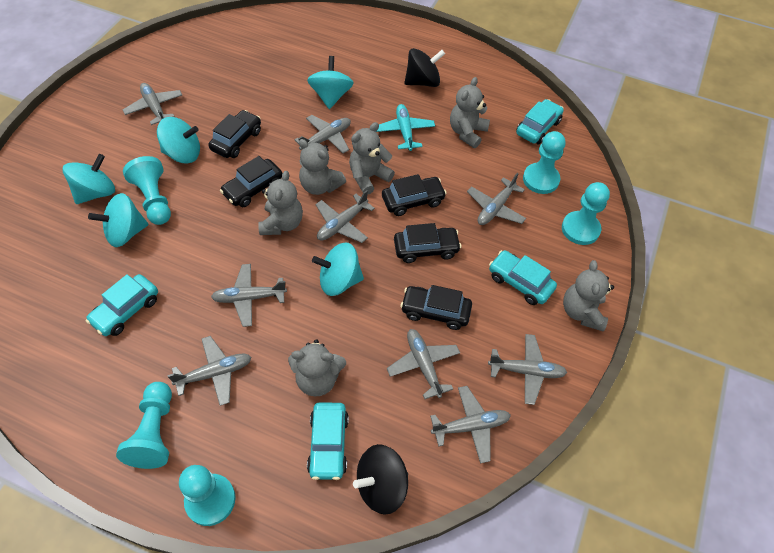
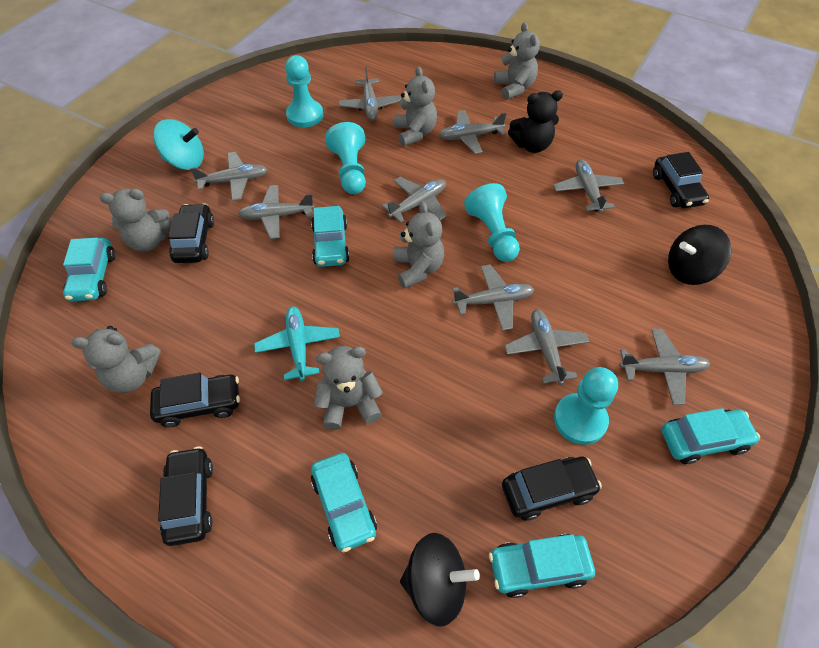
black teddy bear: 0 -> 1
turquoise car: 4 -> 5
turquoise pawn: 5 -> 4
turquoise spinning top: 5 -> 1

